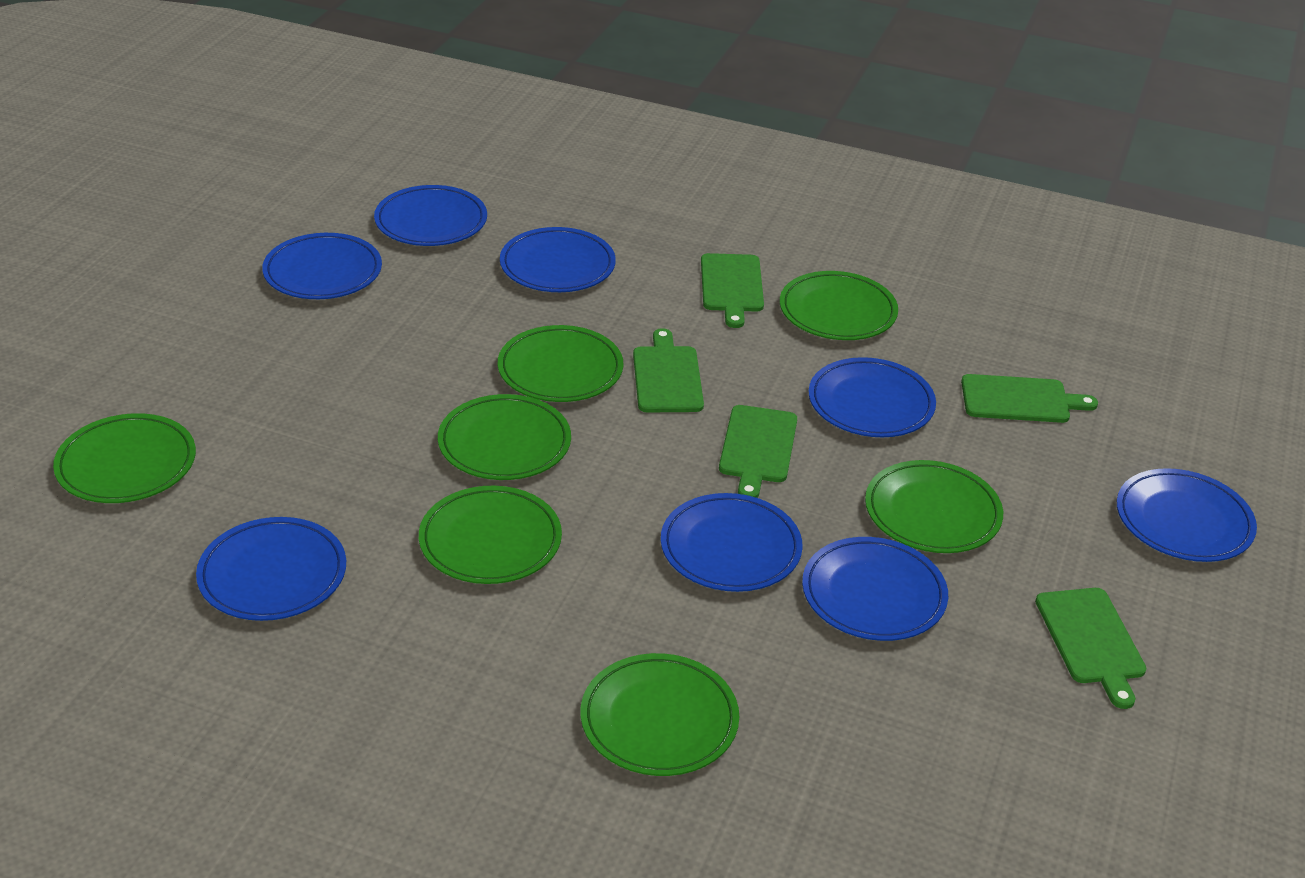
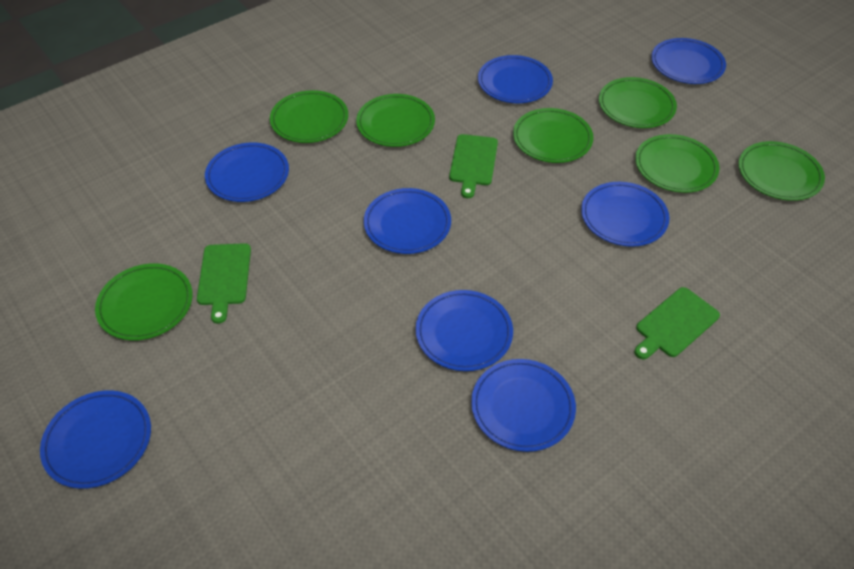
green cutting board: 5 -> 3

